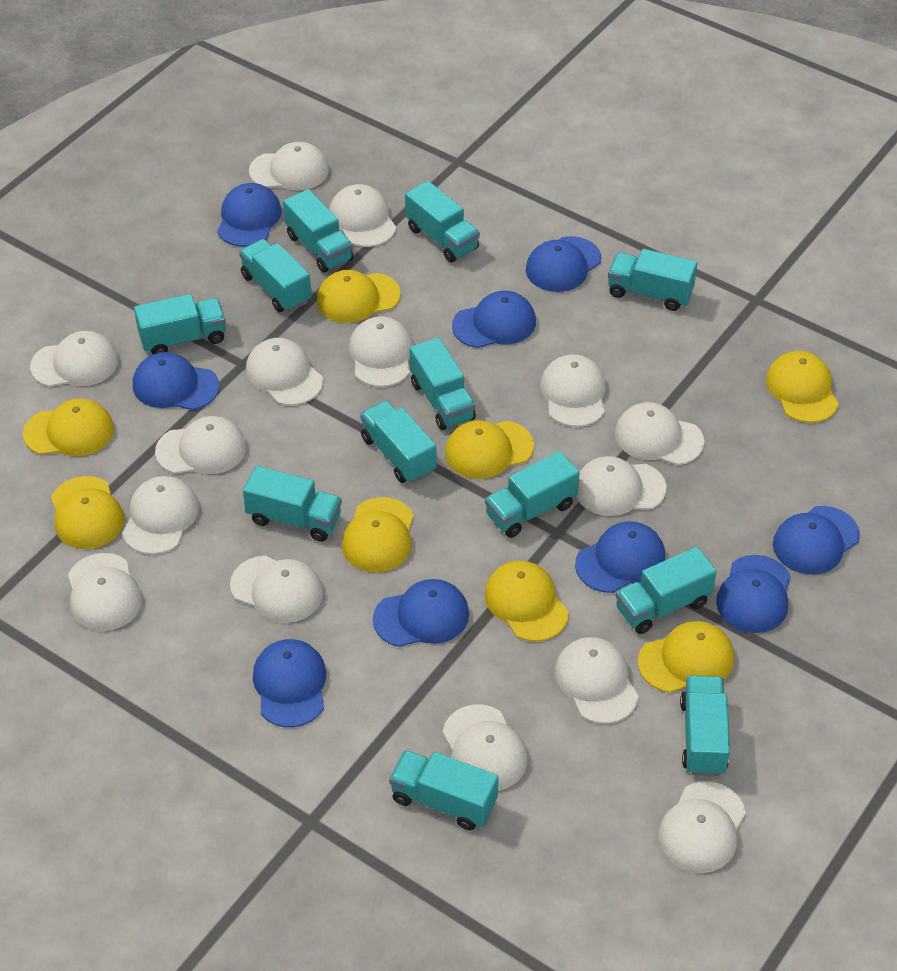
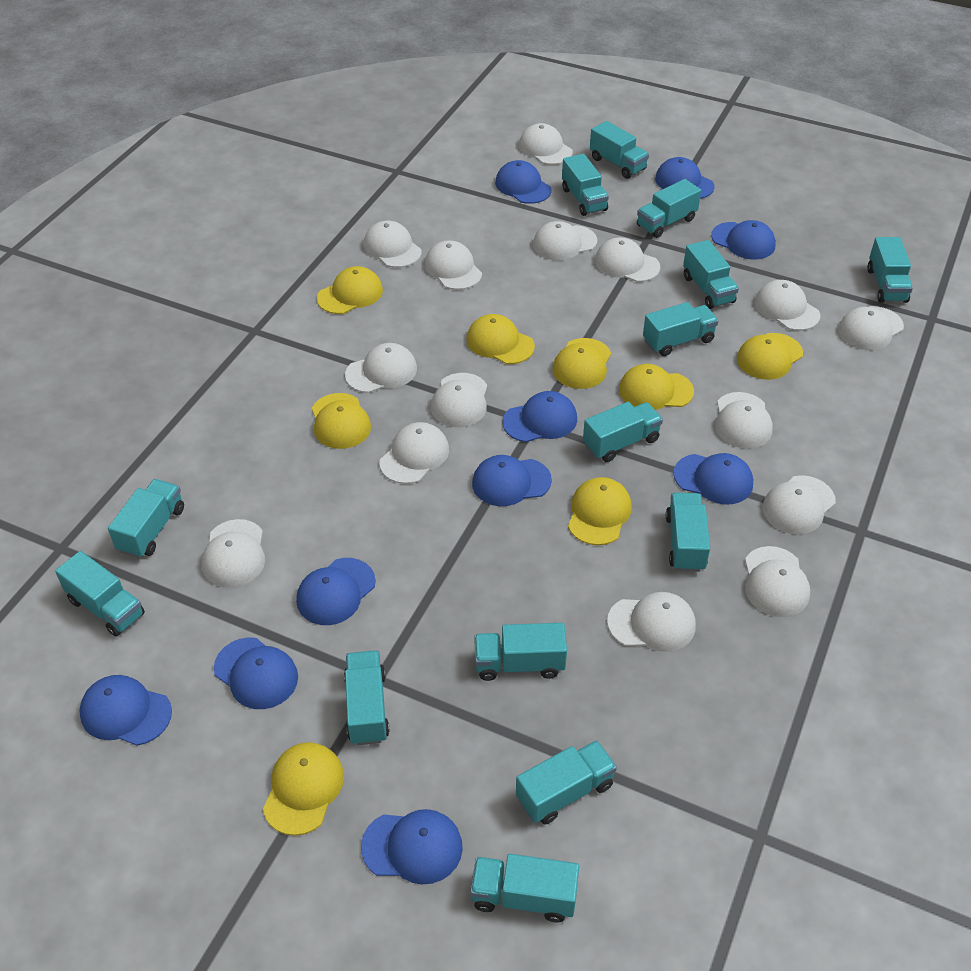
blue cap: 9 -> 10
turquoise truck: 12 -> 14

